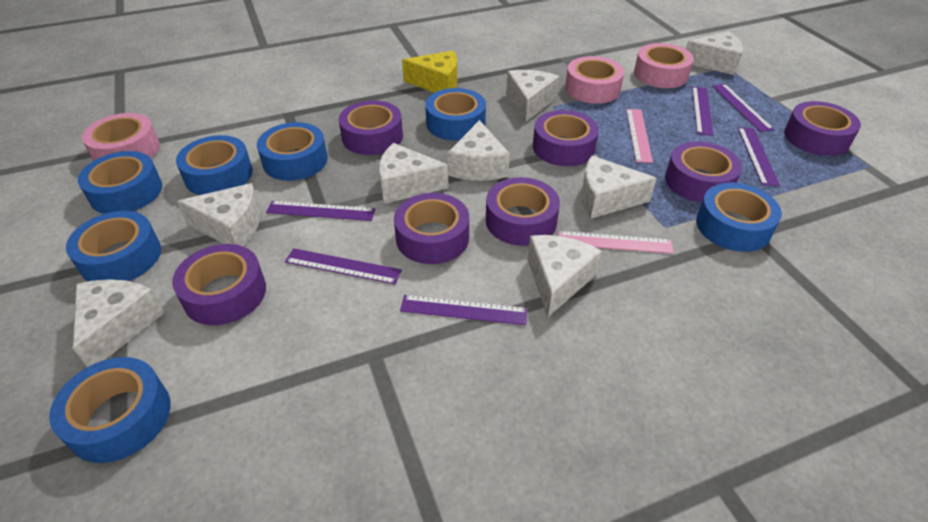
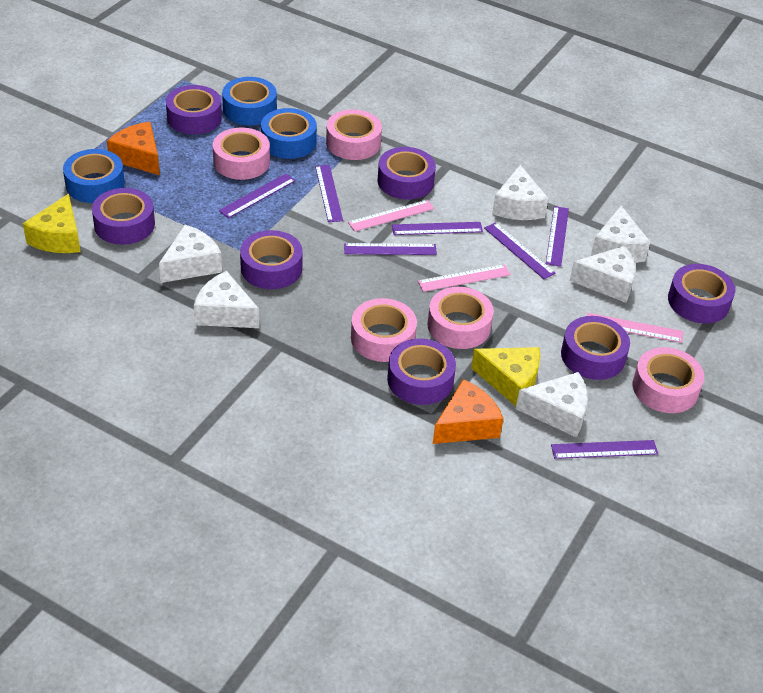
blue tape: 7 -> 3
orange cheese: 0 -> 2
pink ruler: 2 -> 3
pink tape: 3 -> 5
purple ruler: 6 -> 7
white cheese: 8 -> 6
yellow cheese: 1 -> 2

